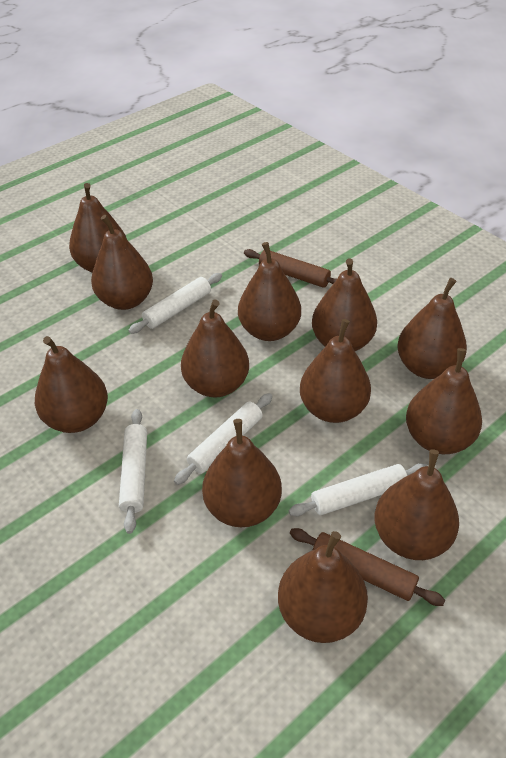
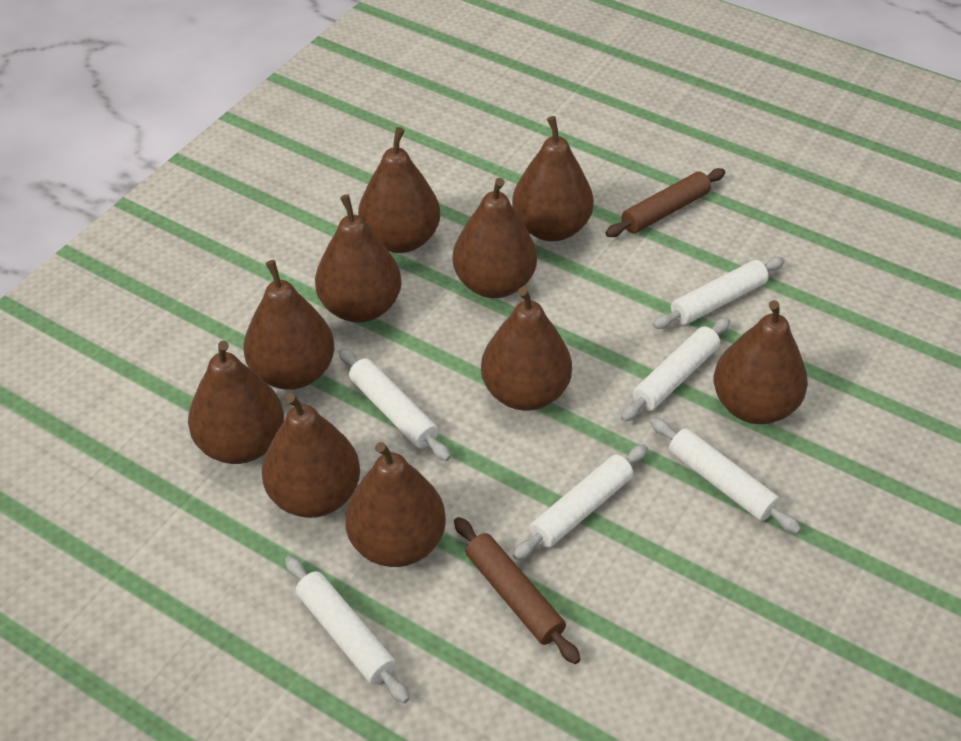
brown pear: 12 -> 10
white rolling pin: 4 -> 6

